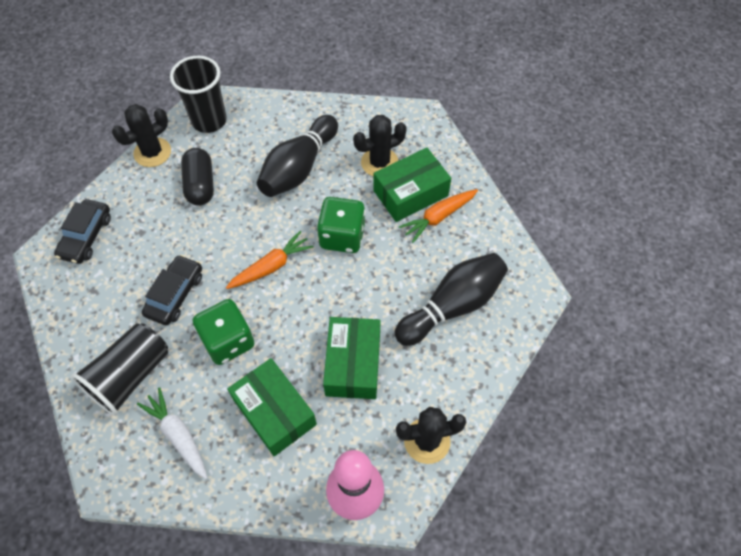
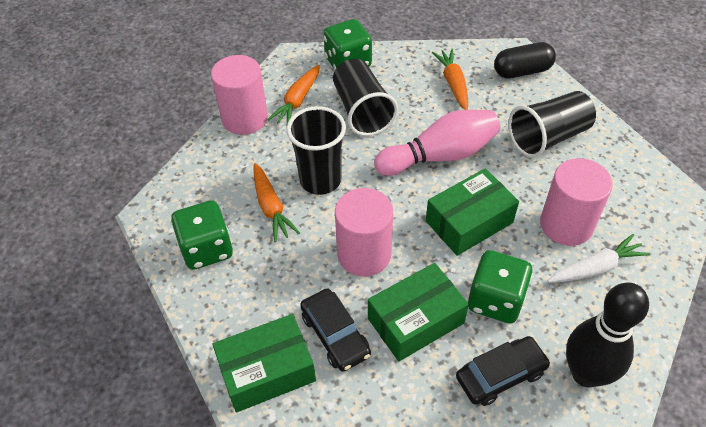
black bowling pin: 2 -> 1
black cactus: 3 -> 0
black cup: 2 -> 3
green dice: 2 -> 3
orange carrot: 2 -> 3
pink cylinder: 0 -> 3

